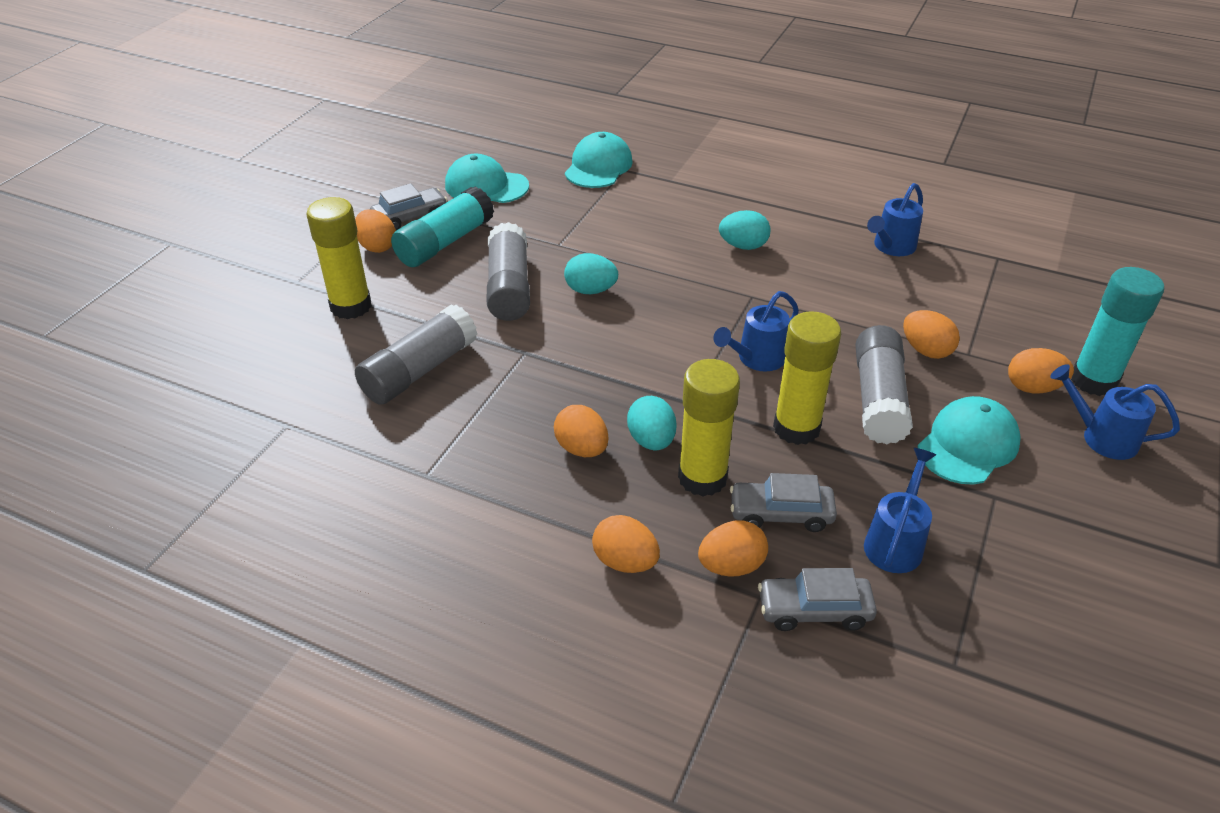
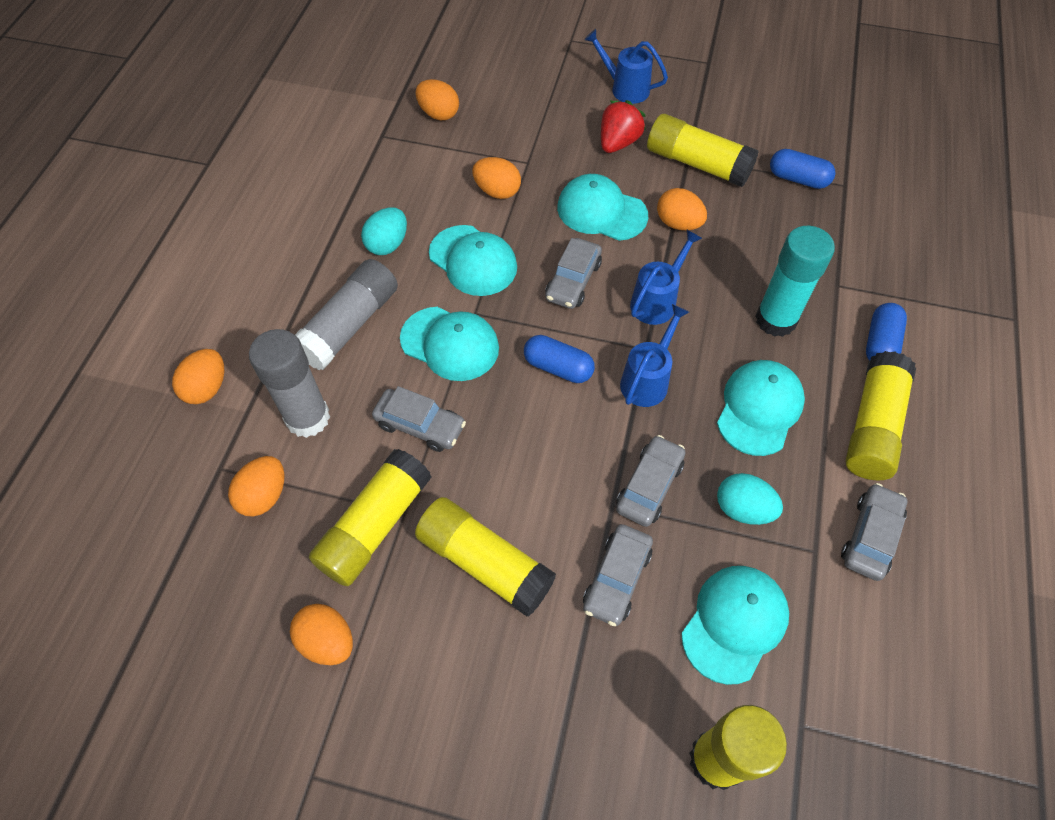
blue capsule: 0 -> 3
blue watering can: 4 -> 3
grey car: 3 -> 5
grey glue stick: 3 -> 2
red strawberry: 0 -> 1
turquoise cap: 3 -> 5
turquoise egg: 3 -> 2
turquoise glue stick: 2 -> 1
yellow glue stick: 3 -> 5

